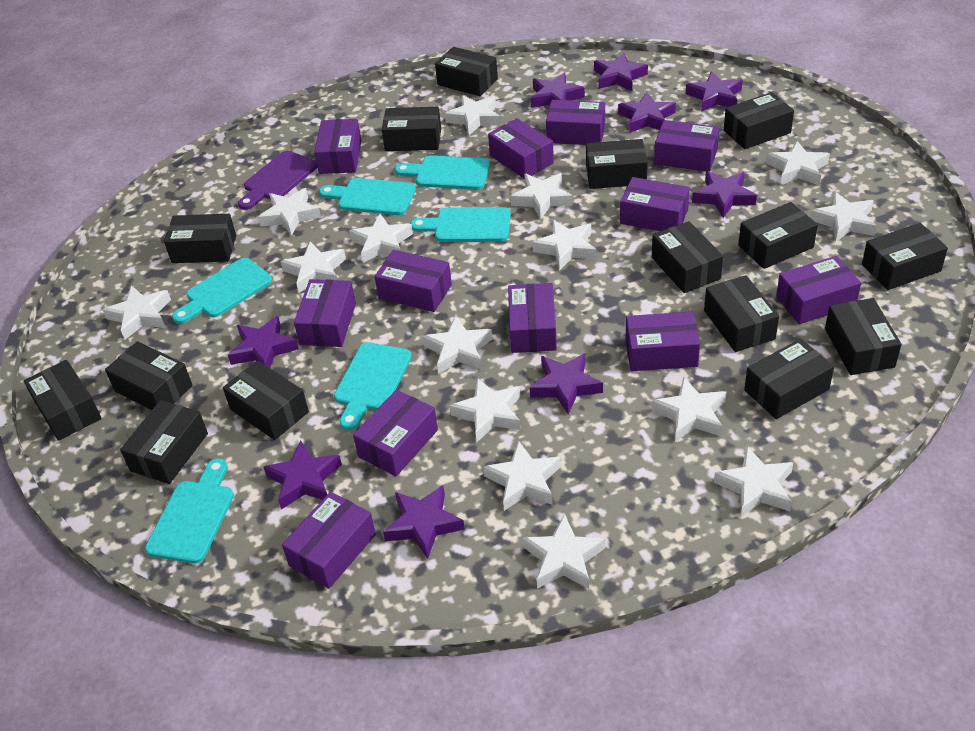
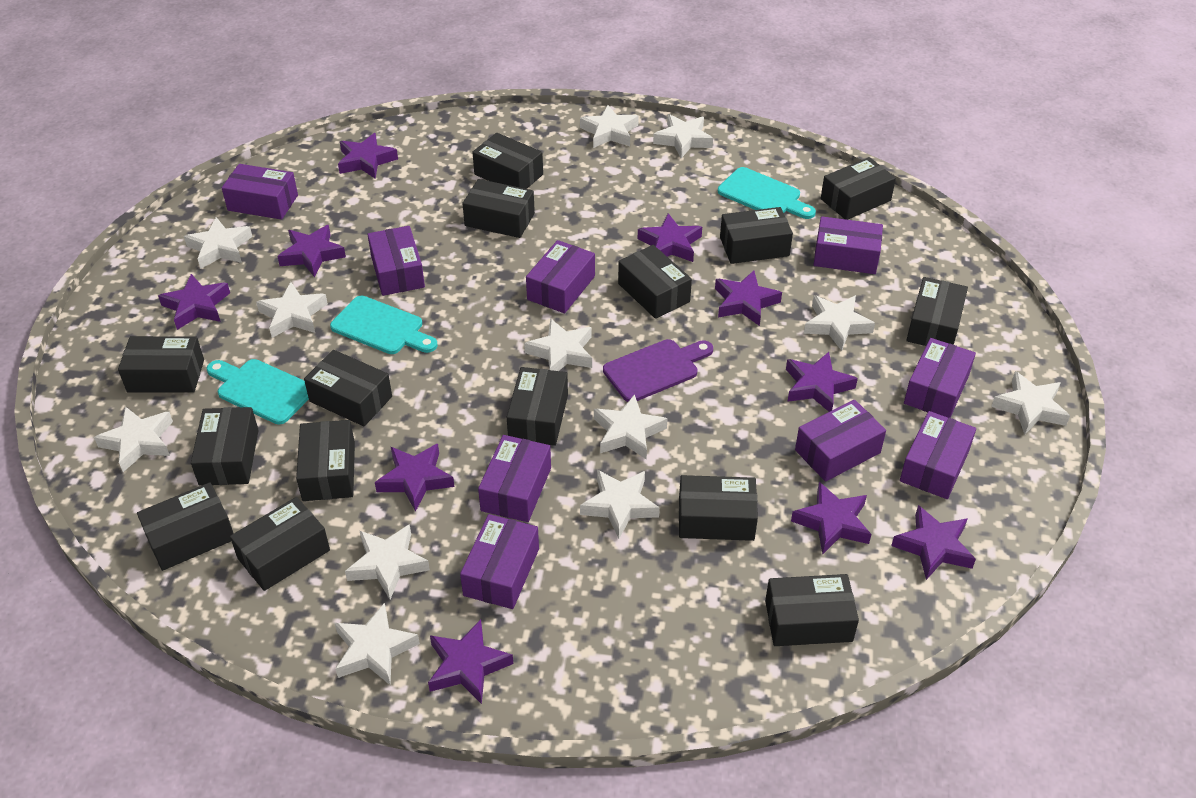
purple box: 12 -> 9
purple star: 9 -> 10
turquoise cutting board: 6 -> 3
white star: 15 -> 12

